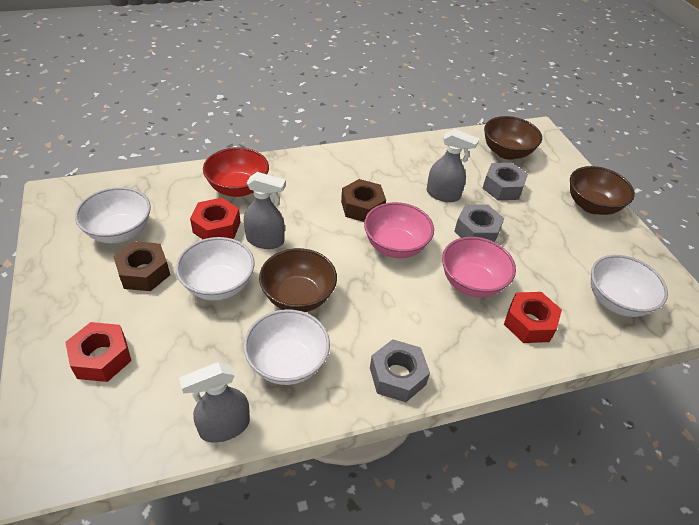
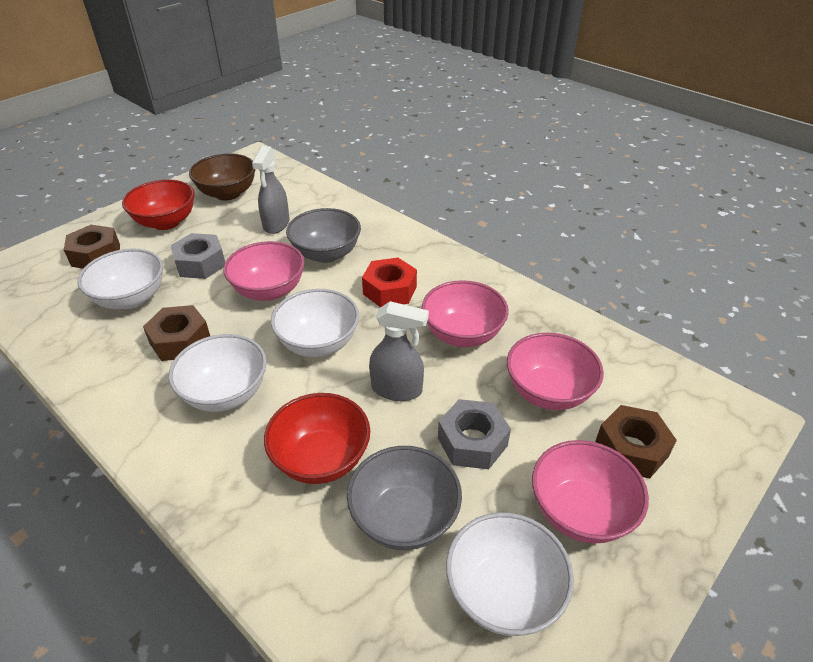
brown bowl: 3 -> 1
brown nut: 2 -> 3
grey bowl: 0 -> 2
grey nut: 3 -> 2
grey spray bottle: 3 -> 2
pink bowl: 2 -> 4
red bowl: 1 -> 2
red nut: 3 -> 1

